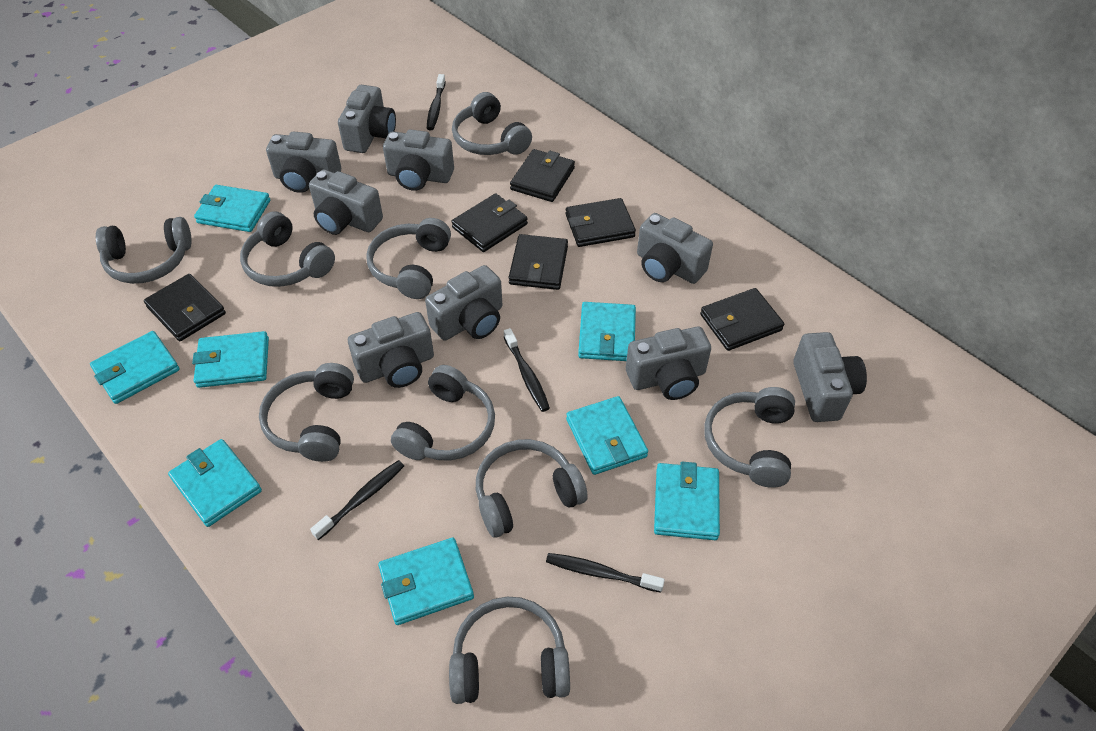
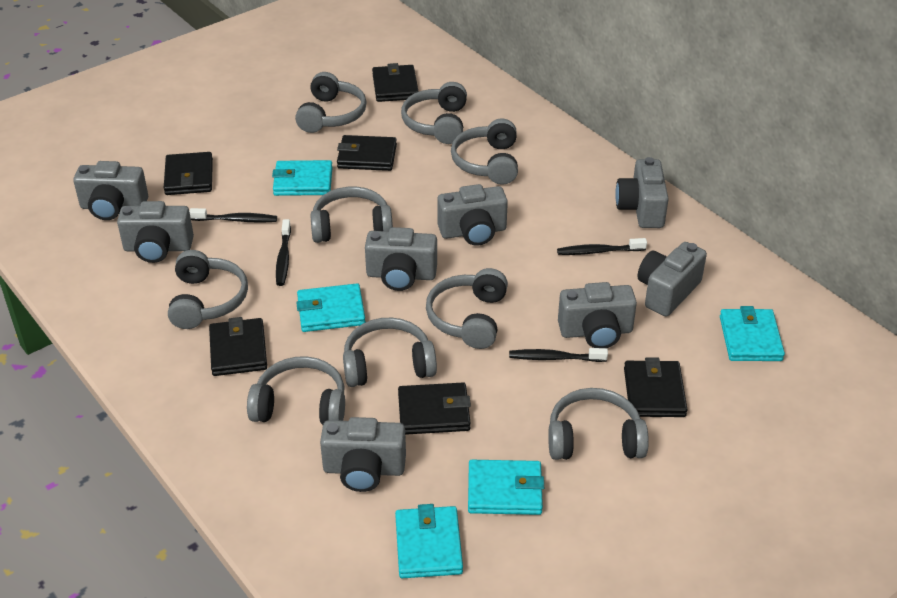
grey camera: 9 -> 8
turquoise wallet: 8 -> 5

